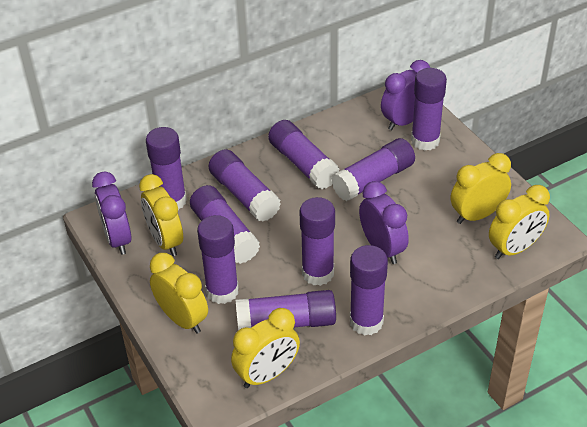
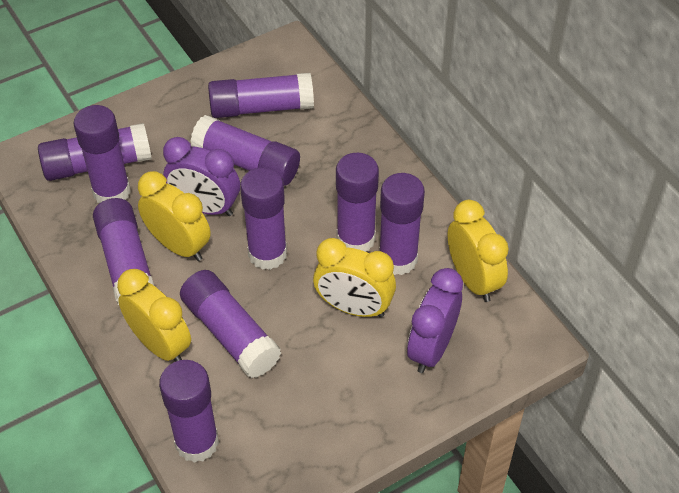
purple clock: 3 -> 2
yellow clock: 5 -> 4

